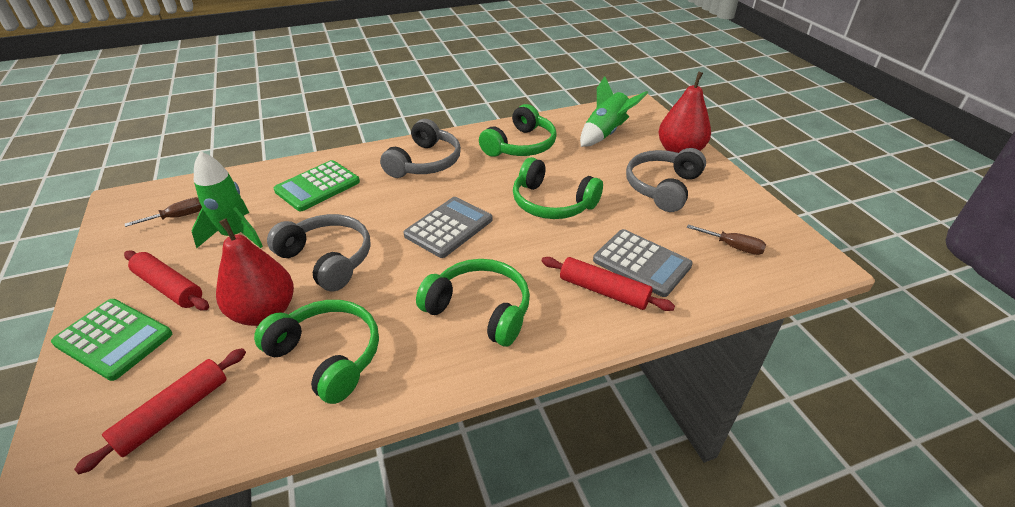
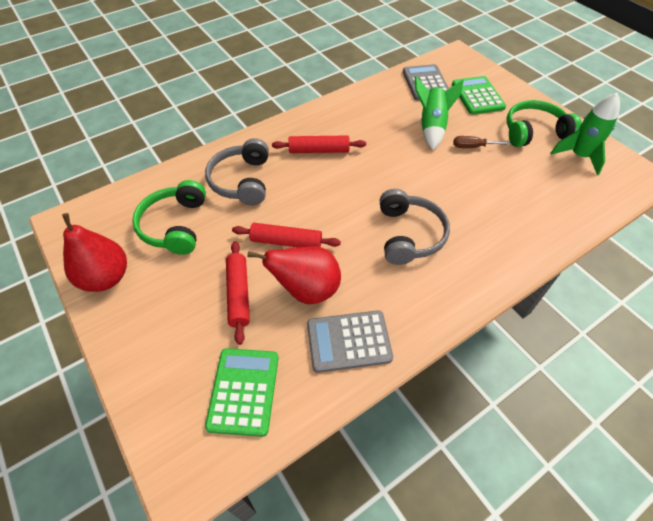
brown screwdriver: 2 -> 1
green headphones: 4 -> 2
grey headphones: 3 -> 2

